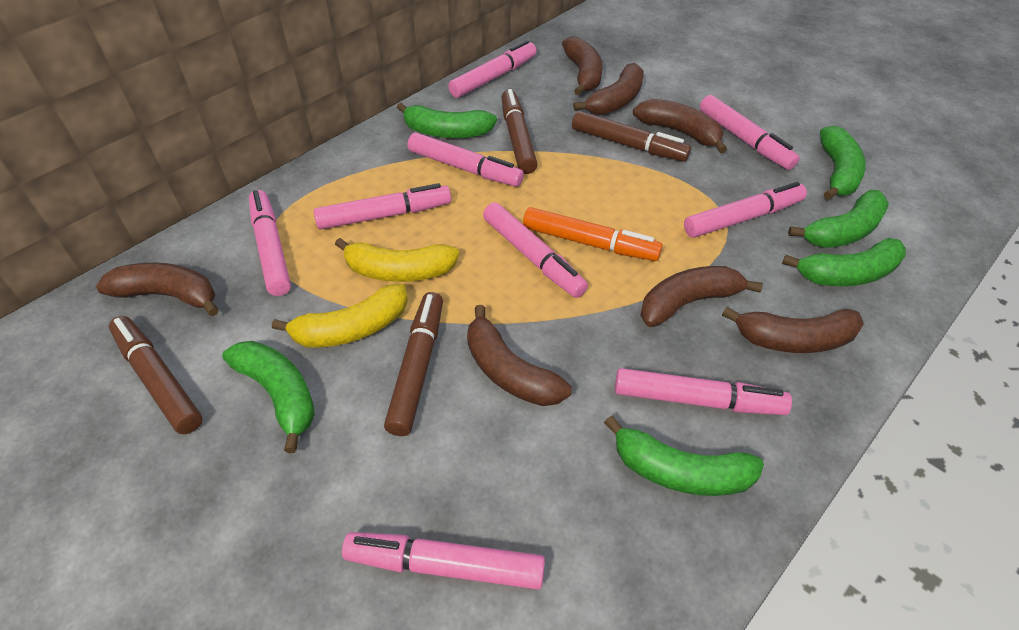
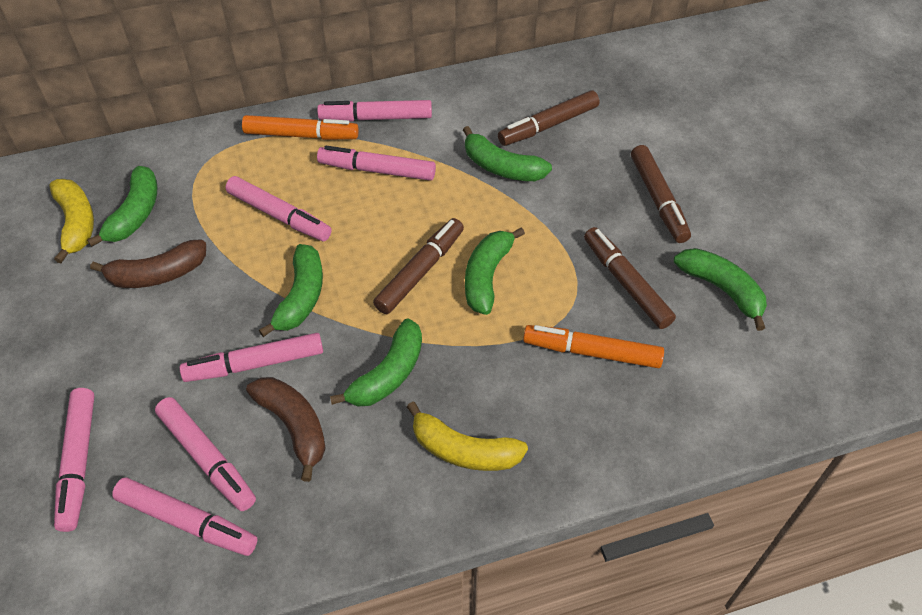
brown banana: 7 -> 2
orange marker: 1 -> 2
pink marker: 9 -> 7

